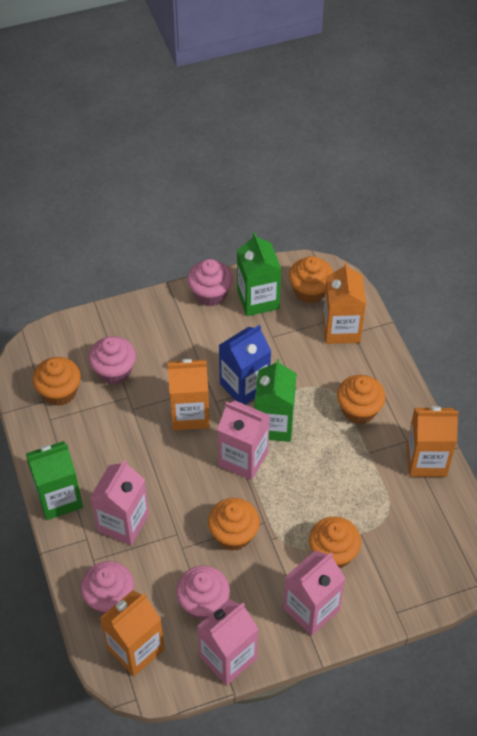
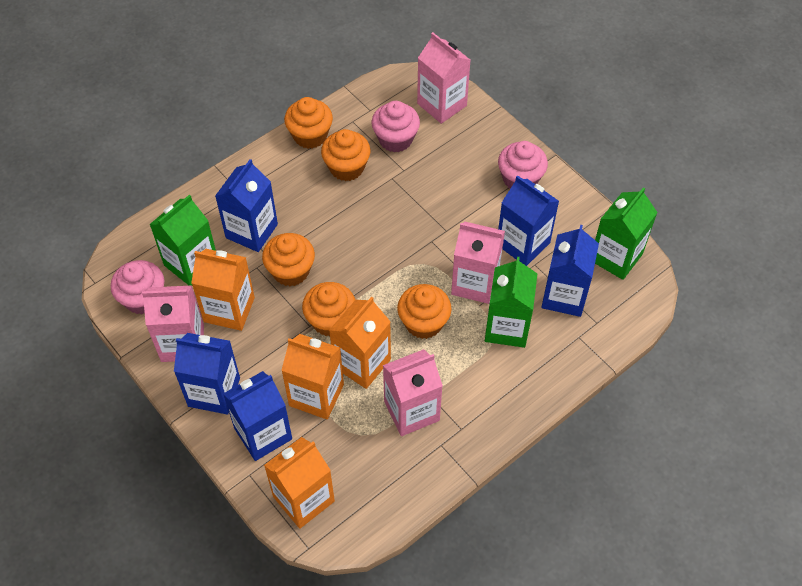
blue carton: 1 -> 5
pink cupcake: 4 -> 3

